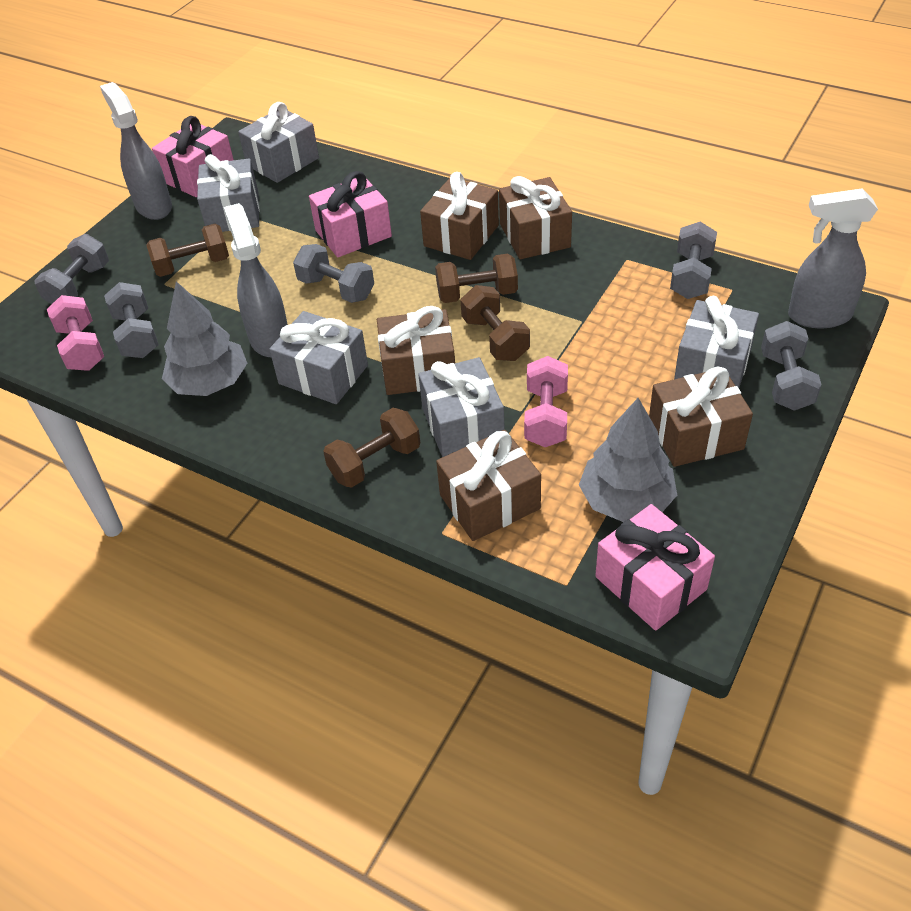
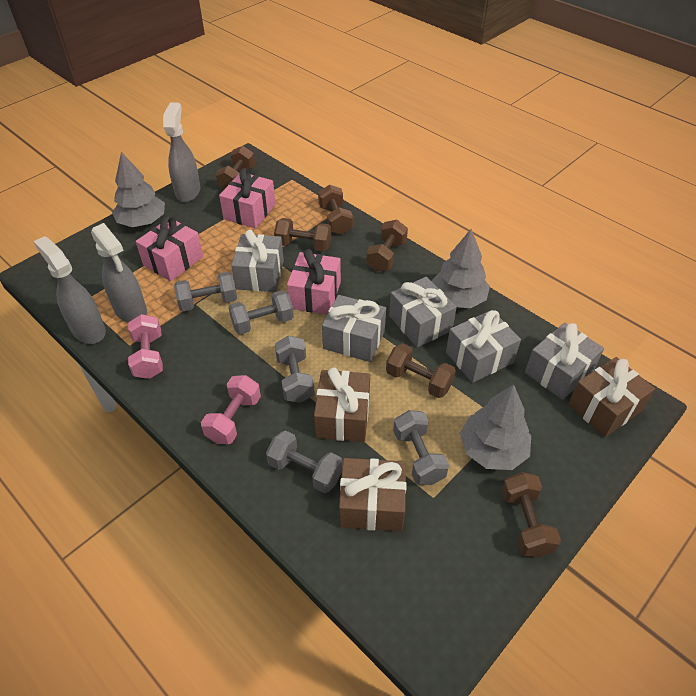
brown dumbbell: 4 -> 6
brown gift: 5 -> 3
grey tree: 2 -> 3

